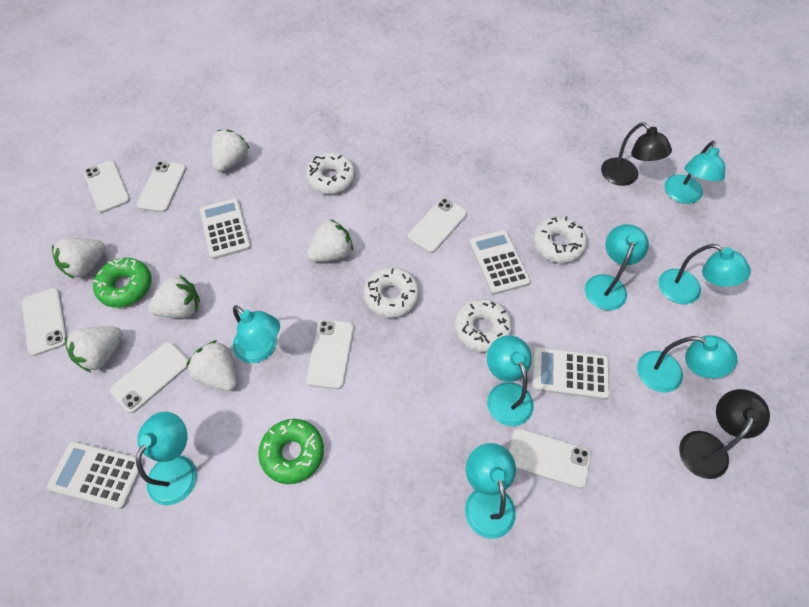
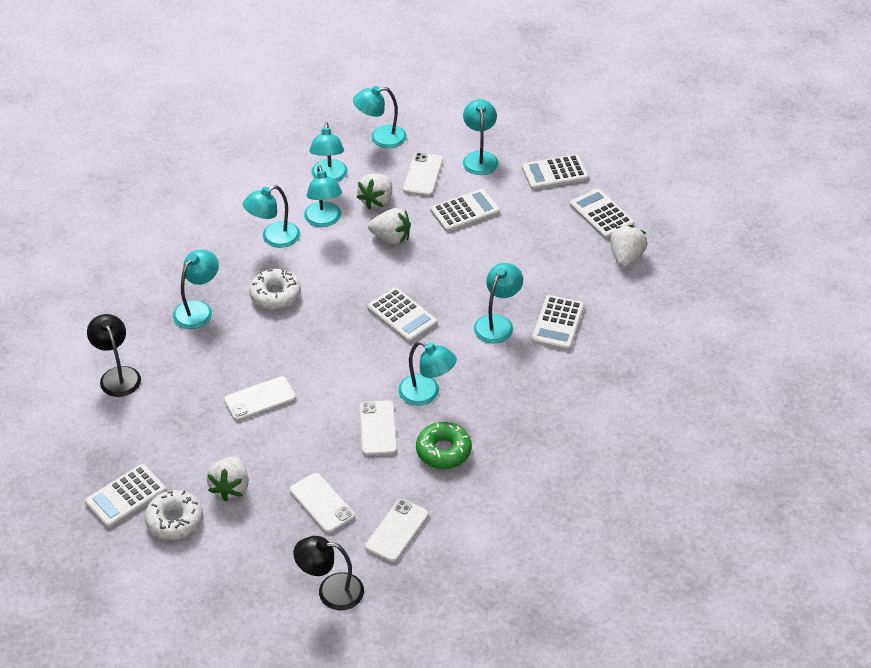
green donut: 2 -> 1
white calculator: 4 -> 6
white donut: 4 -> 2
white phone: 7 -> 5
white strawberry: 6 -> 4

